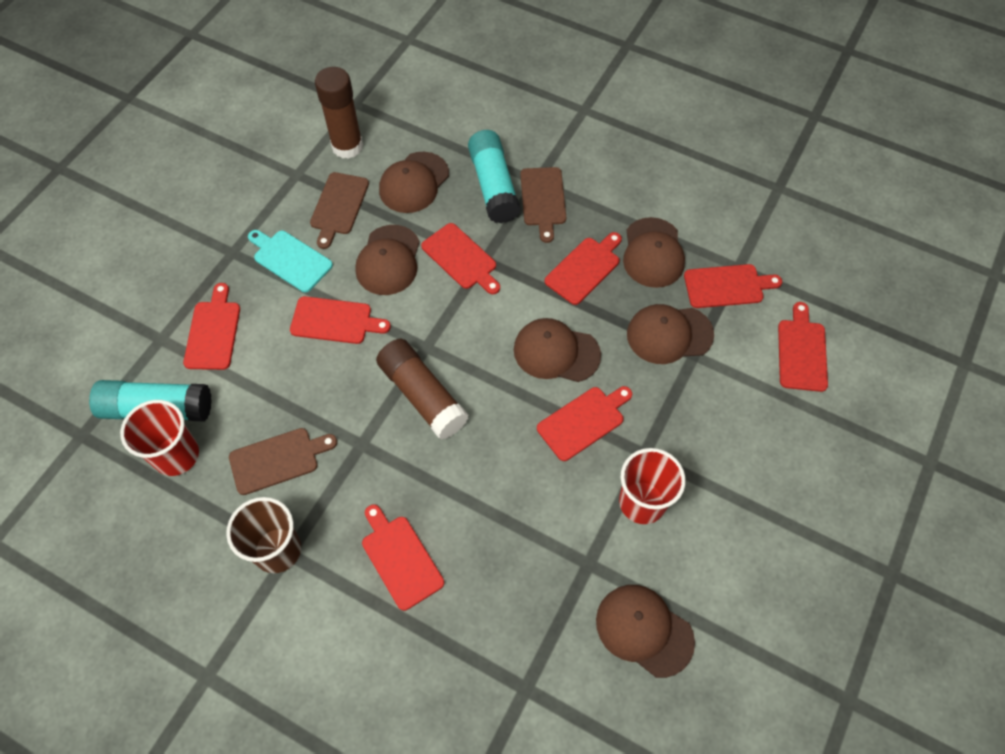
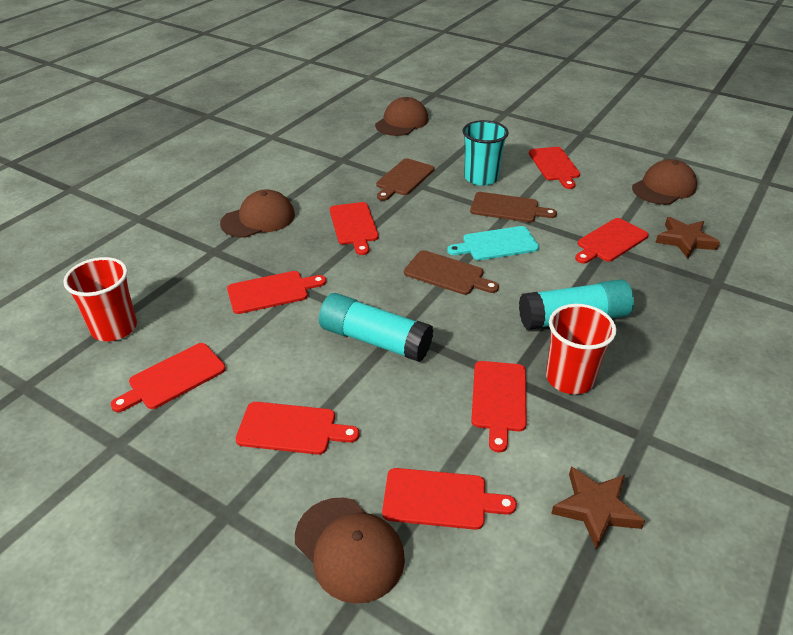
brown cap: 6 -> 4
brown cup: 1 -> 0
brown glue stick: 2 -> 0
brown star: 0 -> 2
turquoise cup: 0 -> 1

